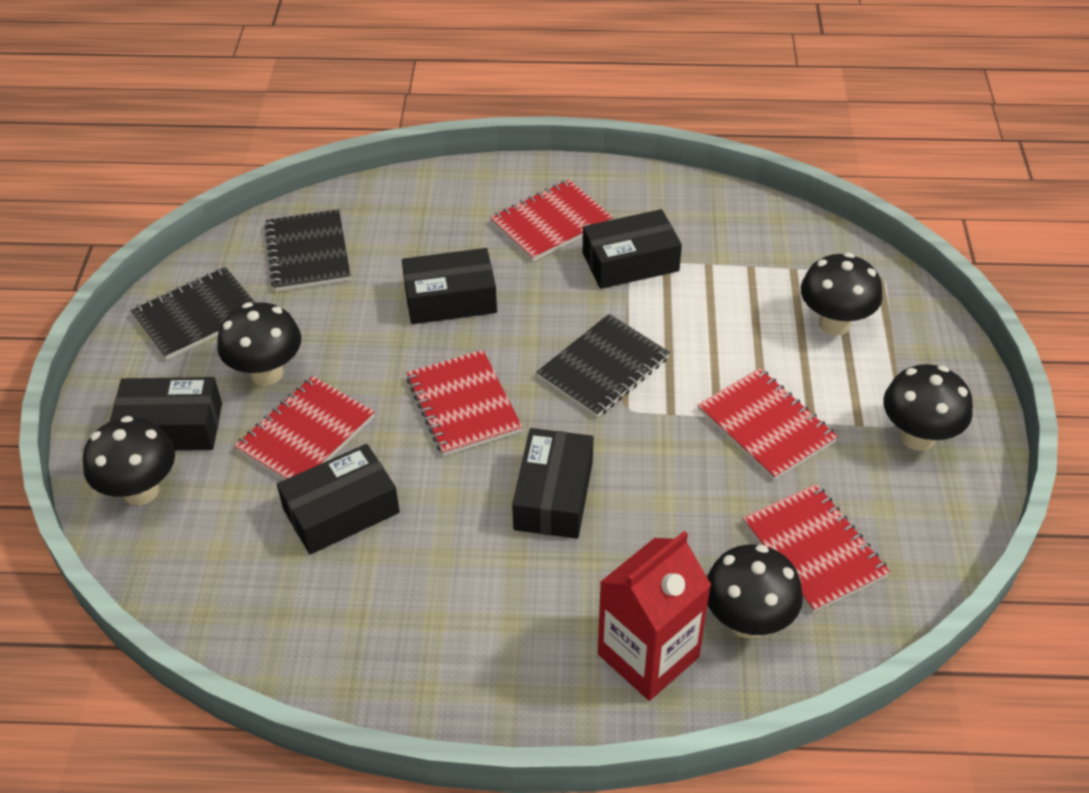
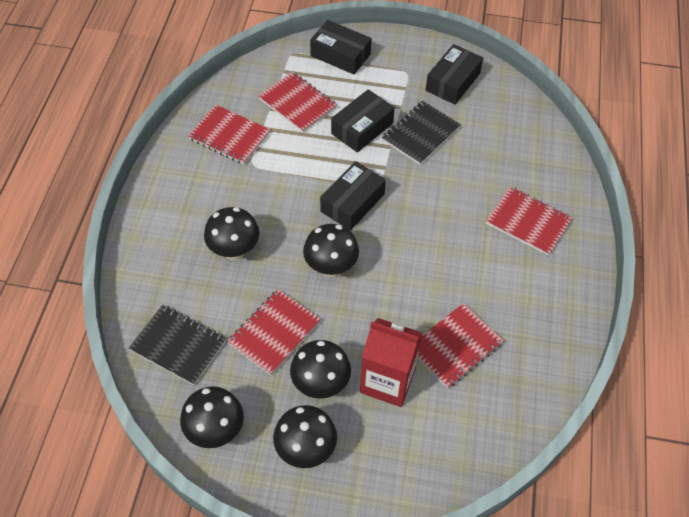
black box: 5 -> 4
black notebook: 3 -> 2

